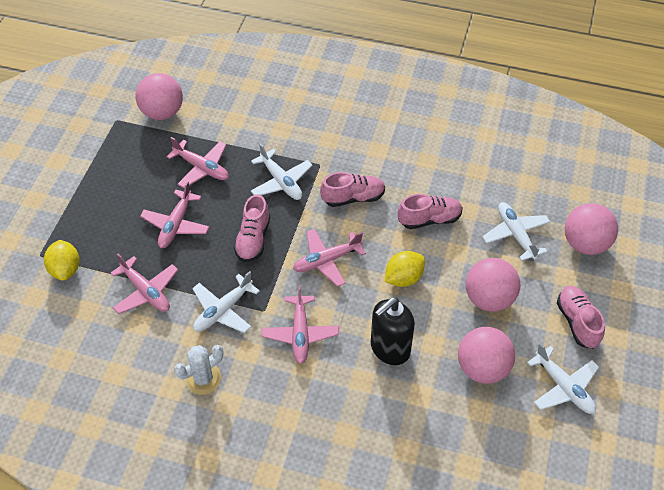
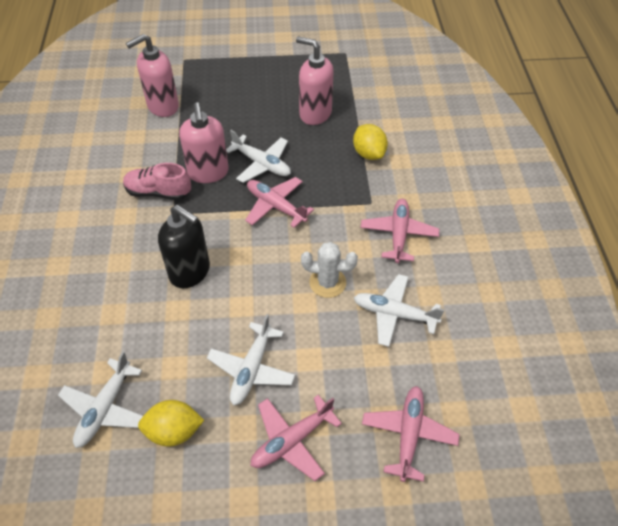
pink ball: 4 -> 0
pink plane: 5 -> 4
pink shoe: 4 -> 1
pink soap dispenser: 0 -> 3

